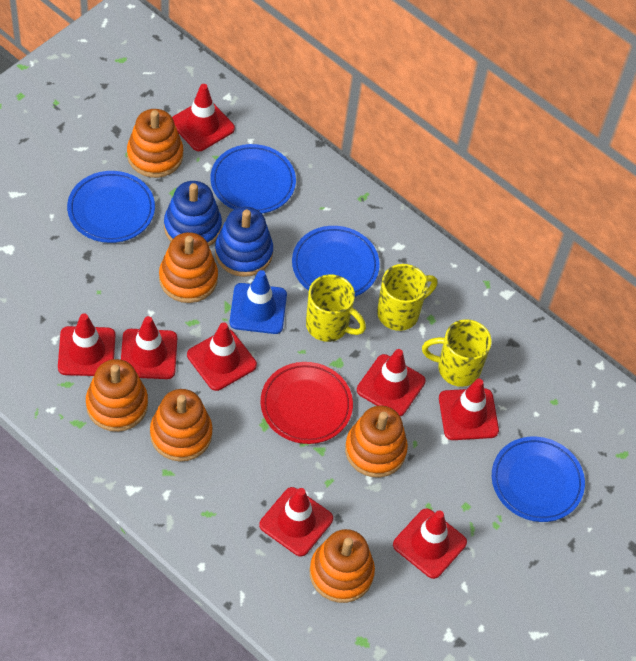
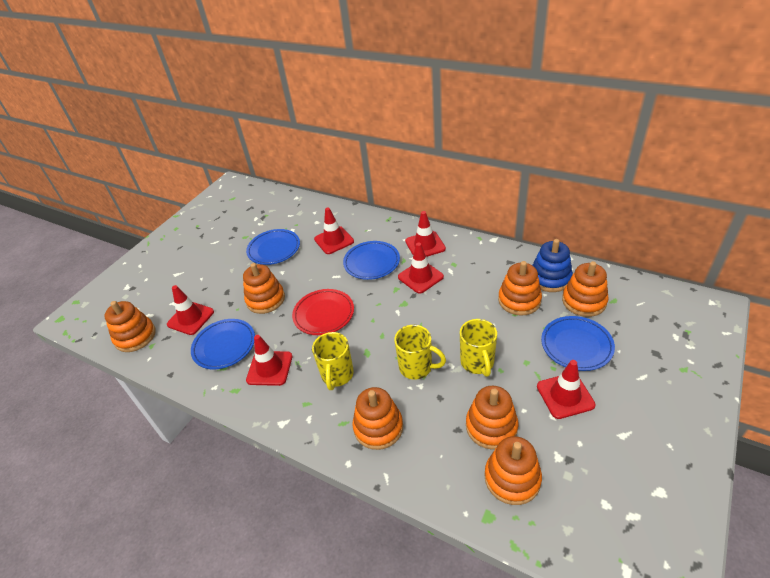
blue stacking toy: 2 -> 1
blue traffic cone: 1 -> 0
orange stacking toy: 6 -> 7
red traffic cone: 8 -> 6

